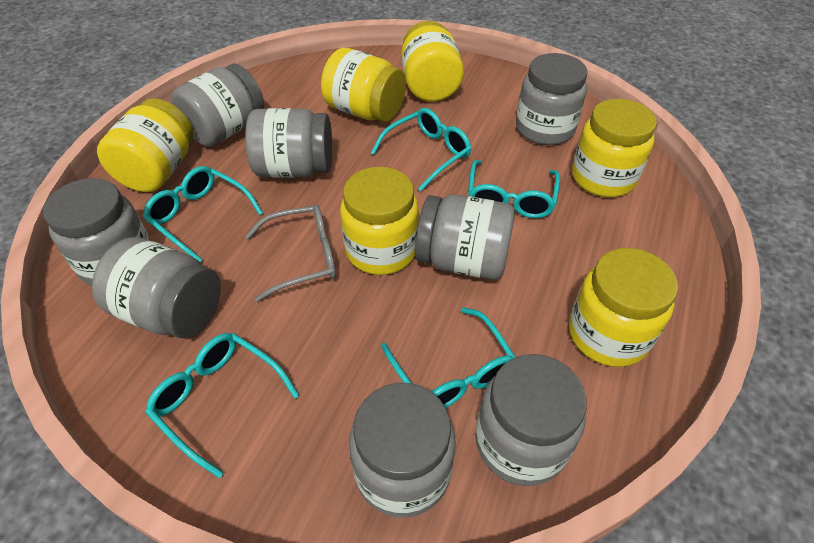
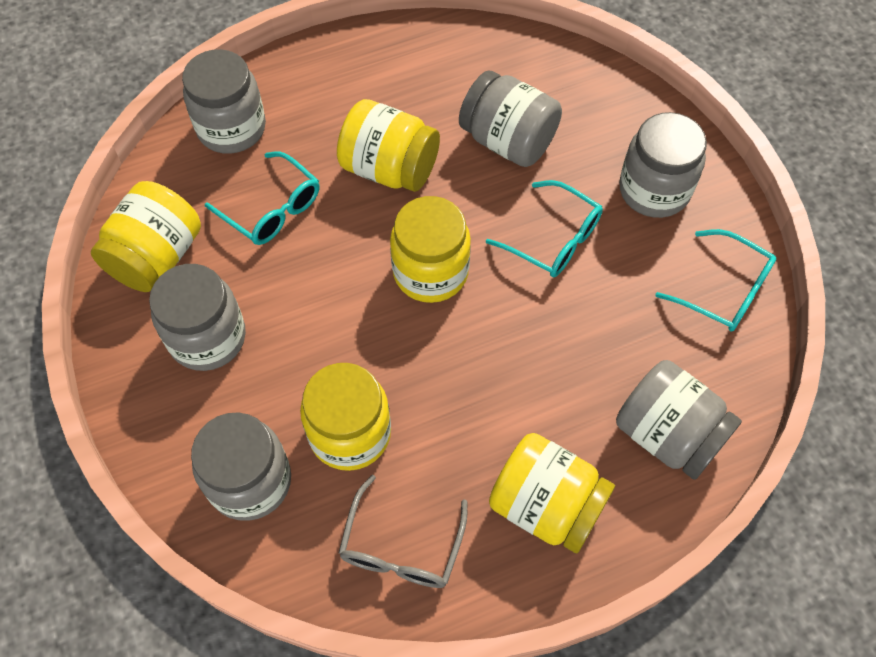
grey jar: 8 -> 6
turquoise glasses: 5 -> 3
yellow jar: 6 -> 5

